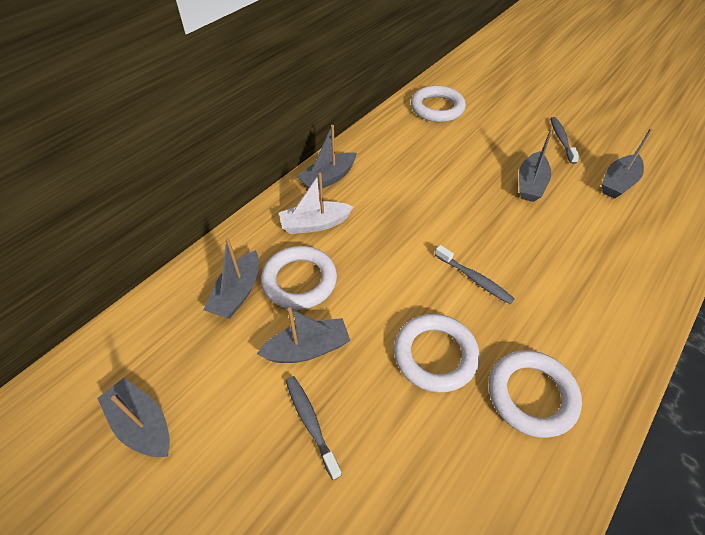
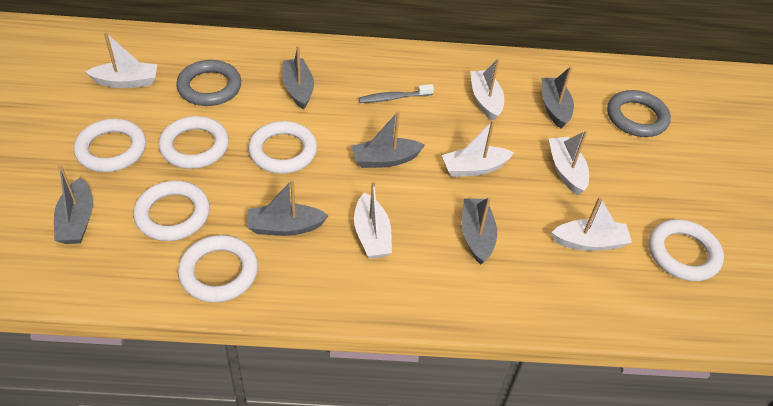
grey ring: 0 -> 2
grey toothbrush: 3 -> 1
white boat: 1 -> 6
white ring: 4 -> 6

